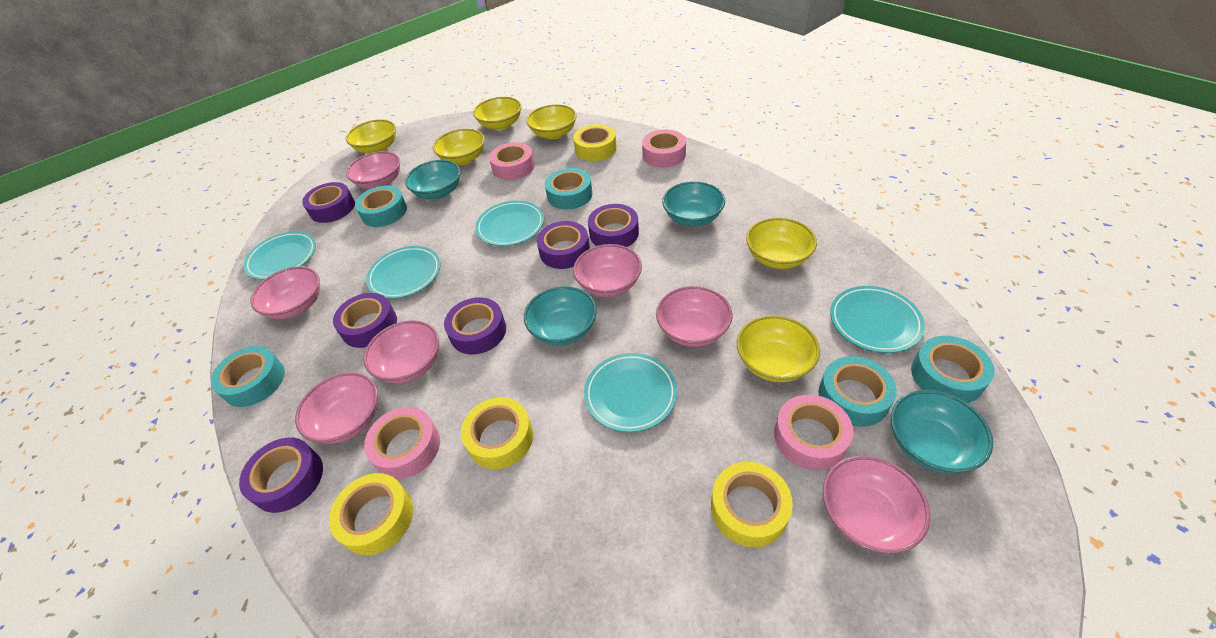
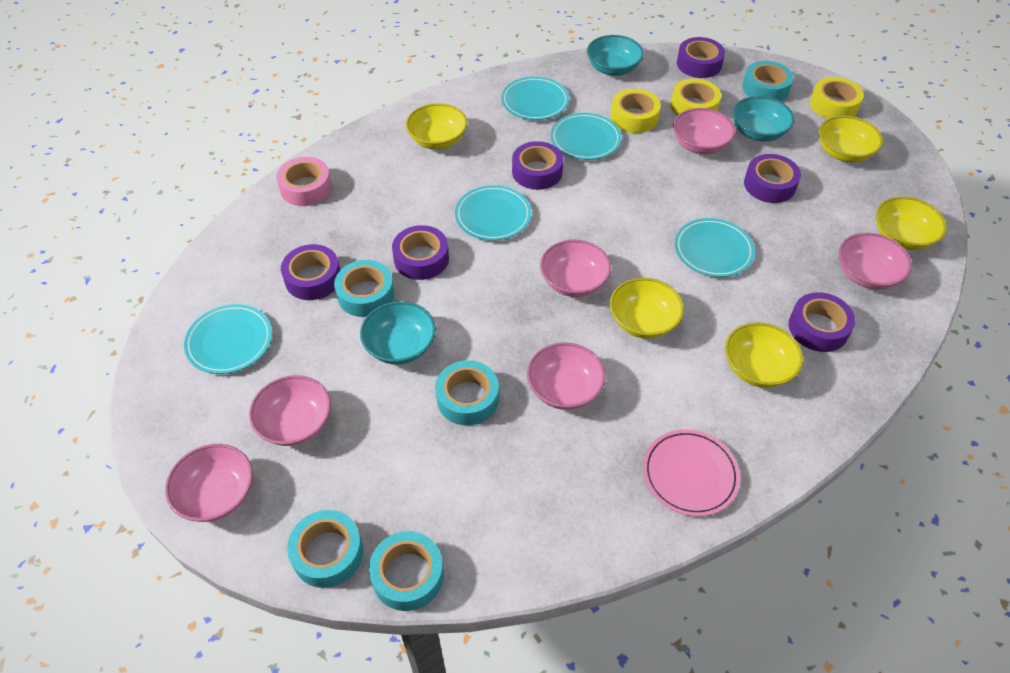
pink bowl: 7 -> 6
pink plate: 0 -> 1
pink tape: 4 -> 1
turquoise bowl: 4 -> 3
yellow bowl: 6 -> 5
yellow tape: 4 -> 3

